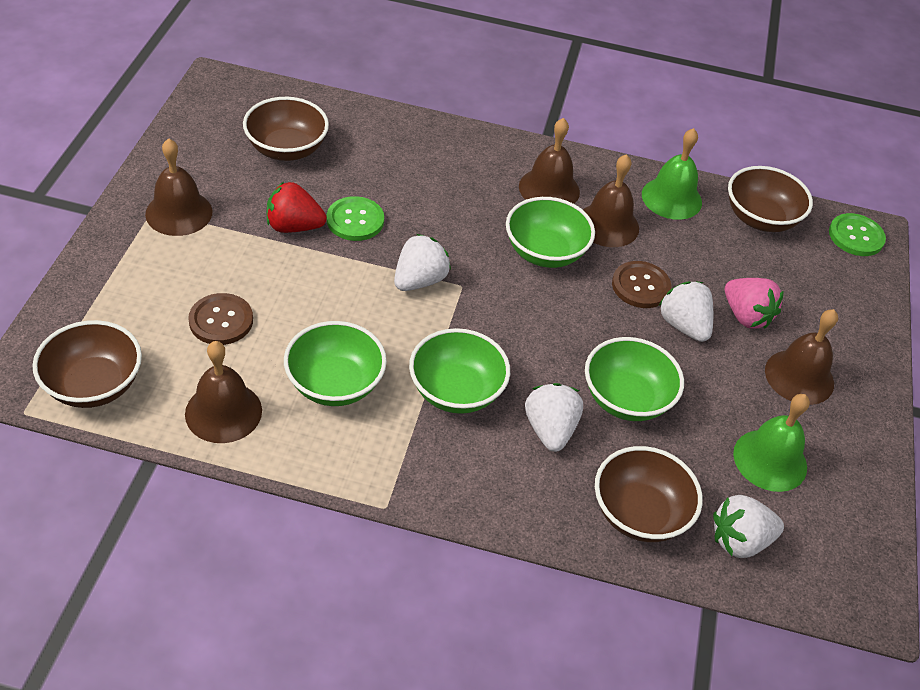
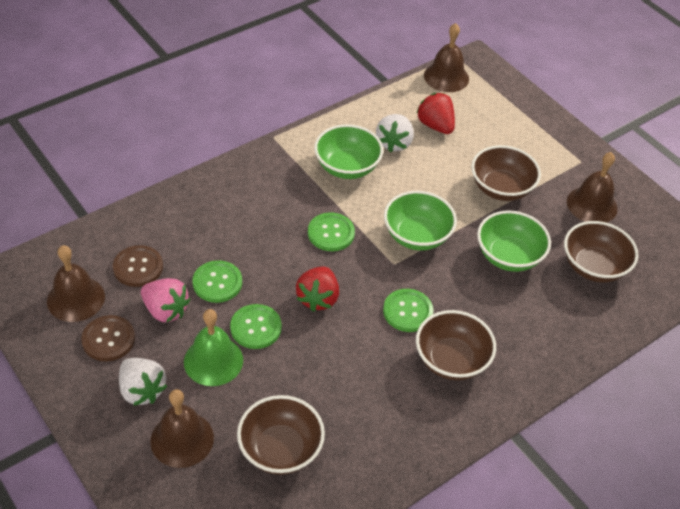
brown bell: 5 -> 4
green bell: 2 -> 1
green bowl: 4 -> 3
green button: 2 -> 4
red strawberry: 1 -> 2
white strawberry: 4 -> 2

